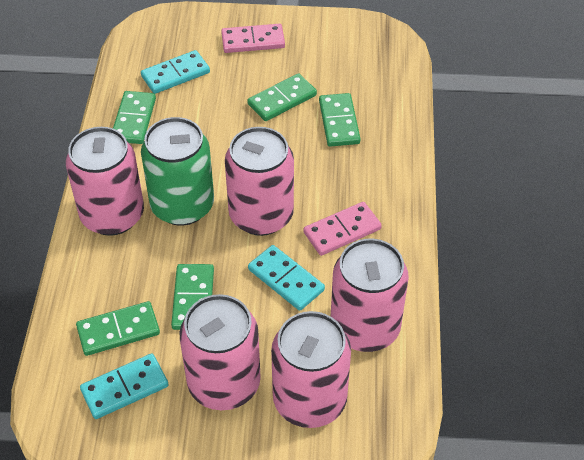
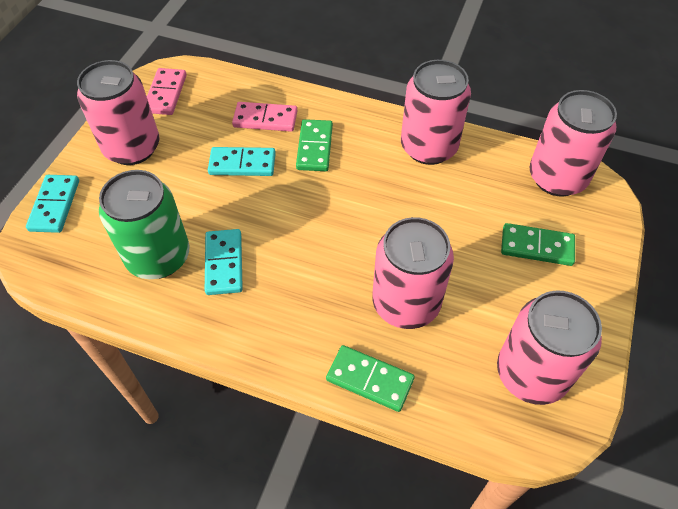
green domino: 5 -> 3

